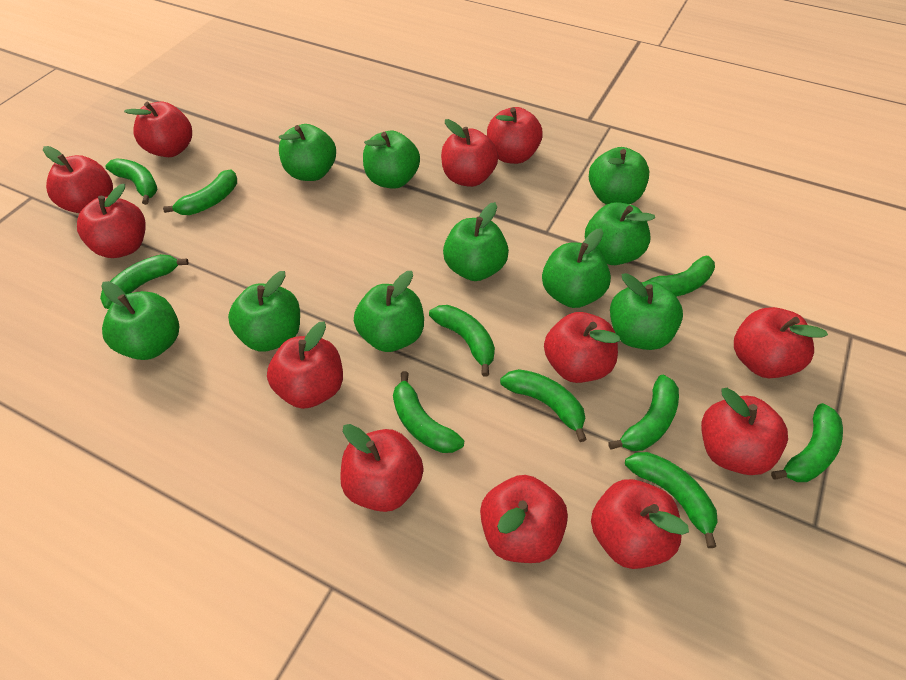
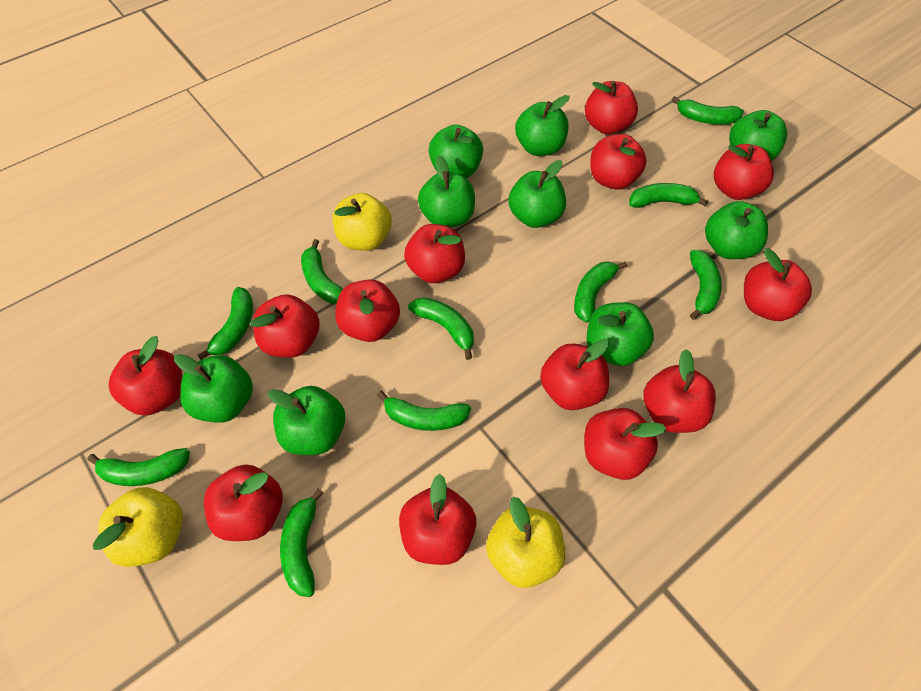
green apple: 10 -> 9
red apple: 12 -> 13
yellow apple: 0 -> 3

